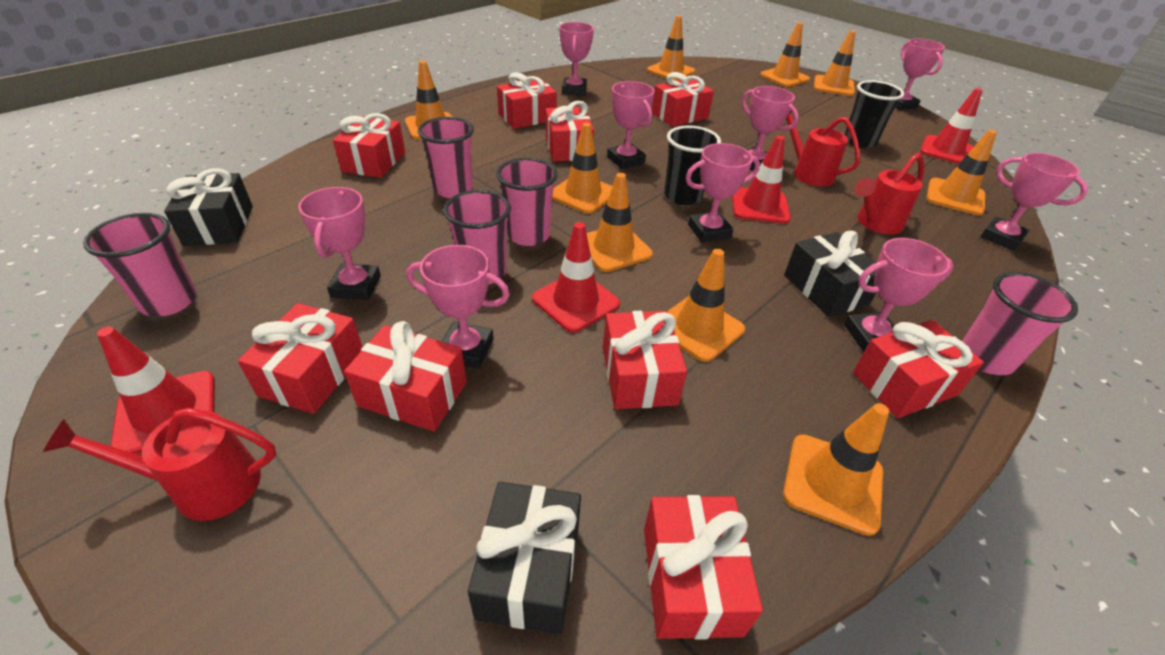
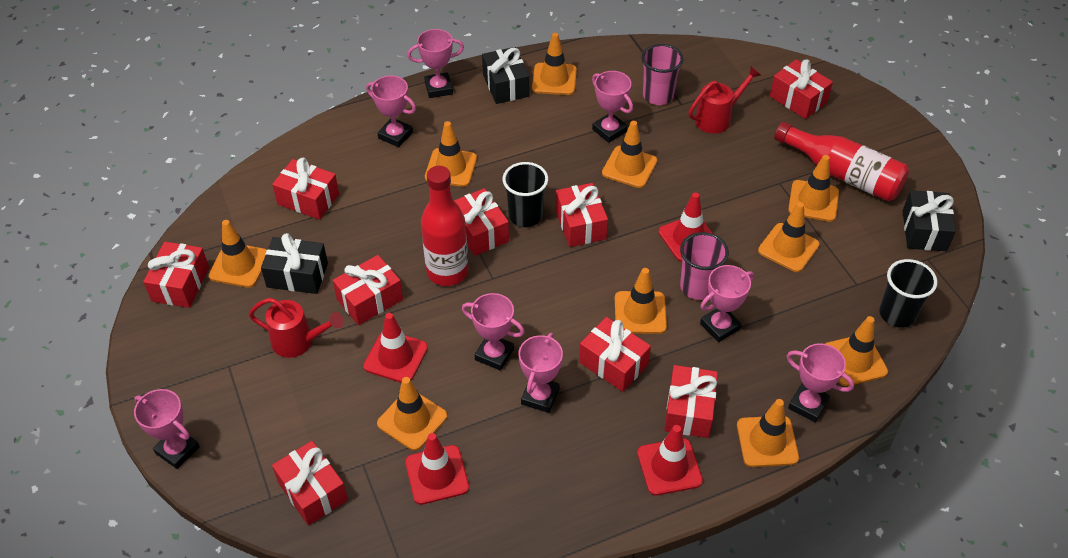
orange traffic cone: 9 -> 10
pink cup: 5 -> 2
pink trophy: 9 -> 8
red bottle: 0 -> 2
red watering can: 3 -> 2

